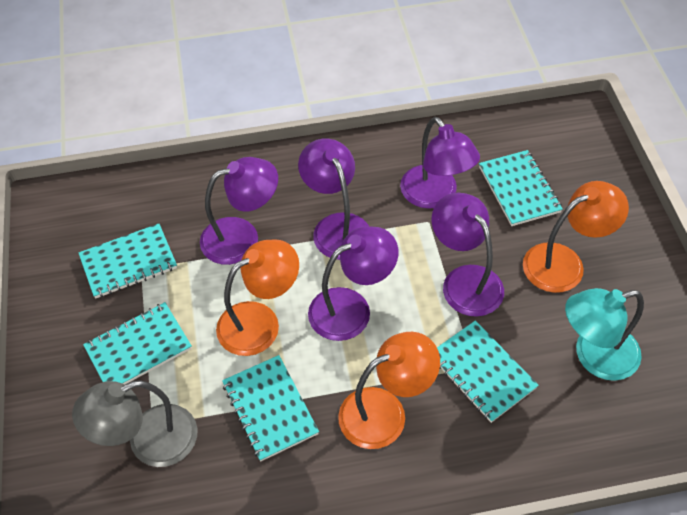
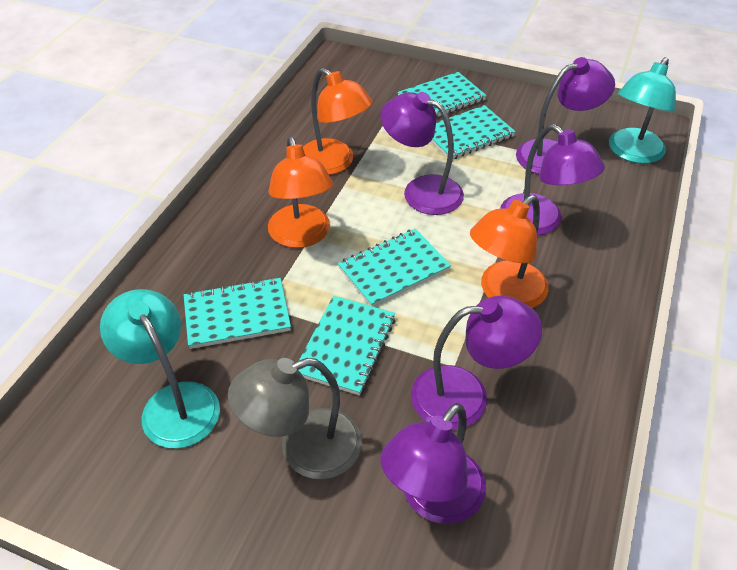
turquoise lamp: 1 -> 2

